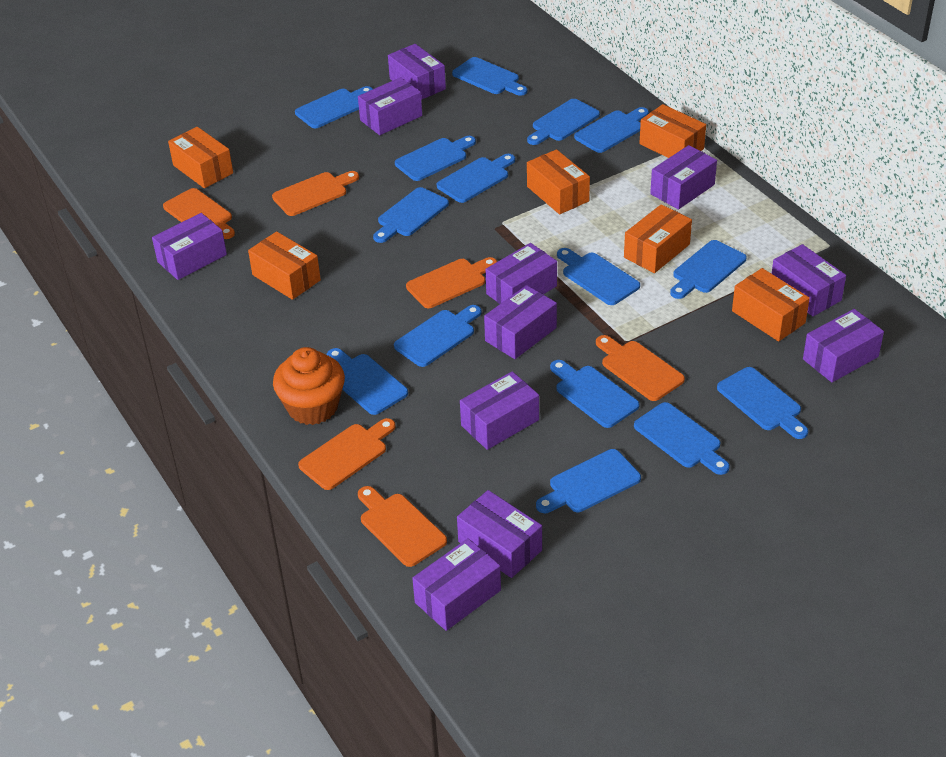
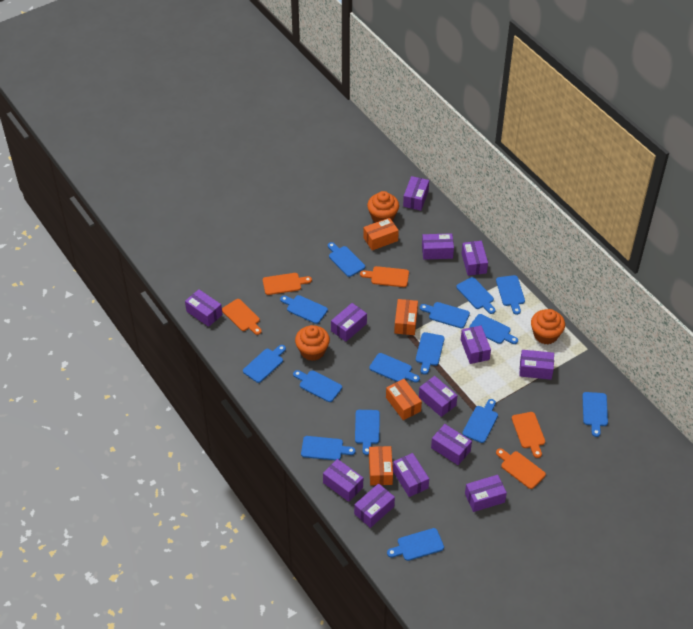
orange box: 6 -> 4
orange cupcake: 1 -> 3
orange cutting board: 6 -> 5
purple box: 11 -> 13

